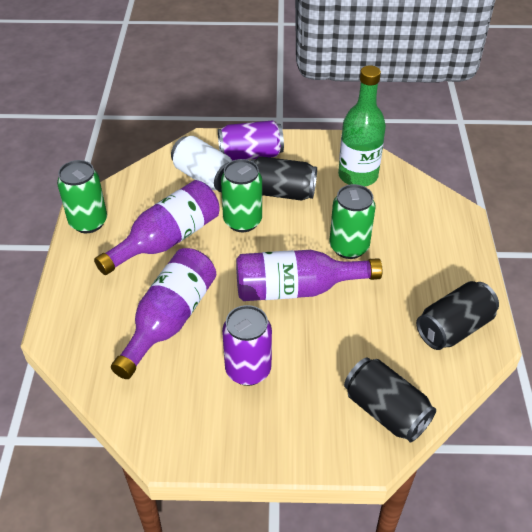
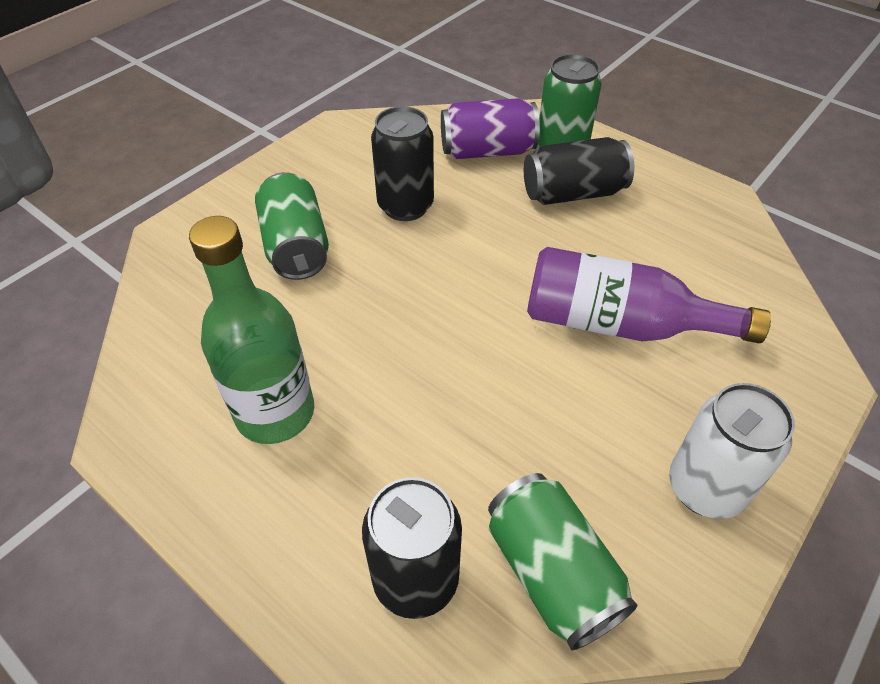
purple bottle: 3 -> 1
purple can: 2 -> 1

